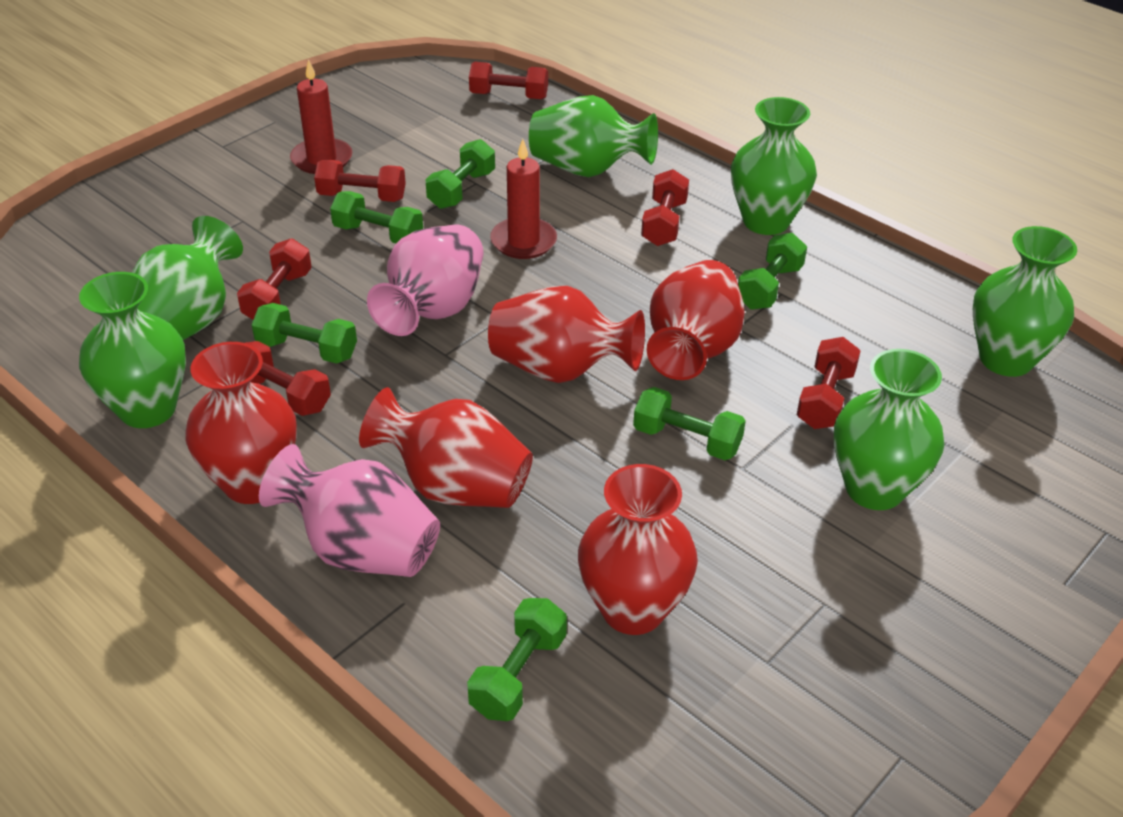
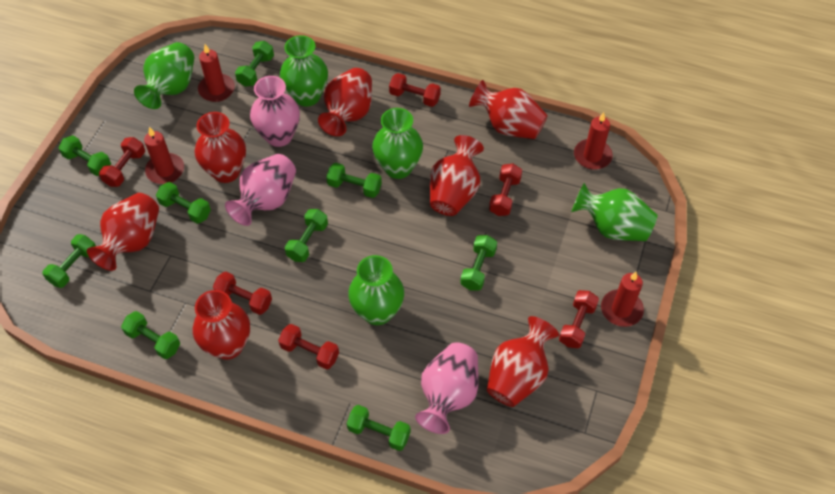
green dumbbell: 6 -> 9
green vase: 6 -> 5
pink vase: 2 -> 3
red candle: 2 -> 4
red vase: 5 -> 7

